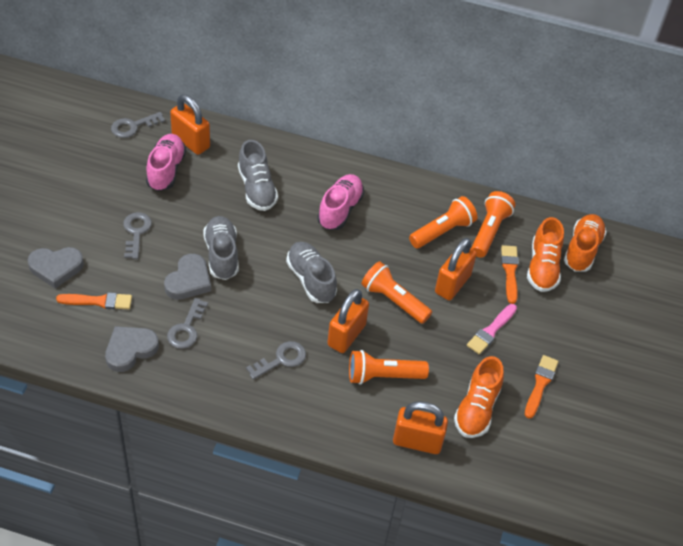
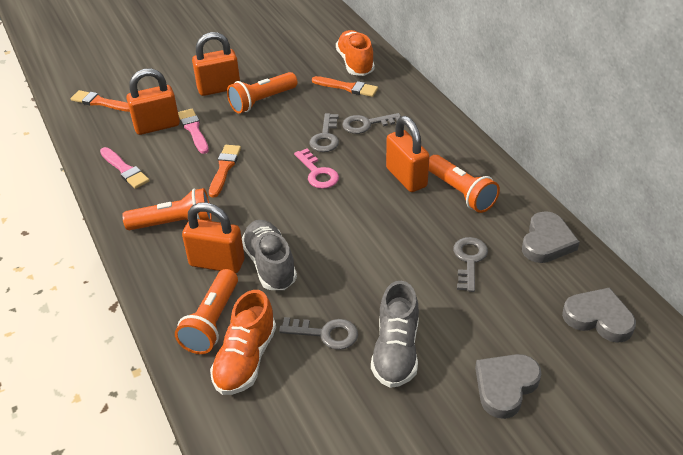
grey shoe: 3 -> 2
orange shoe: 3 -> 2
pink brush: 1 -> 2
pink key: 0 -> 1
pink shoe: 2 -> 0

